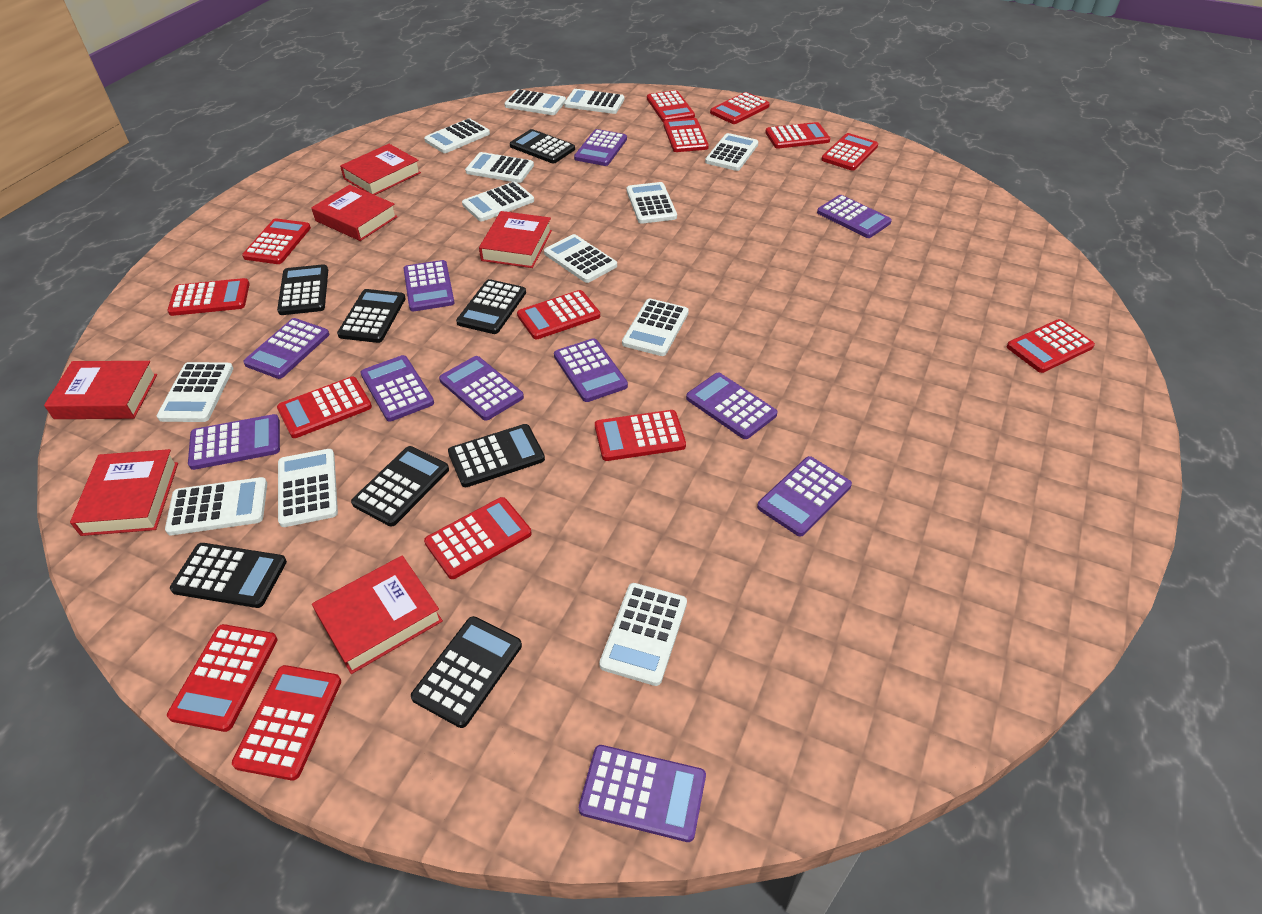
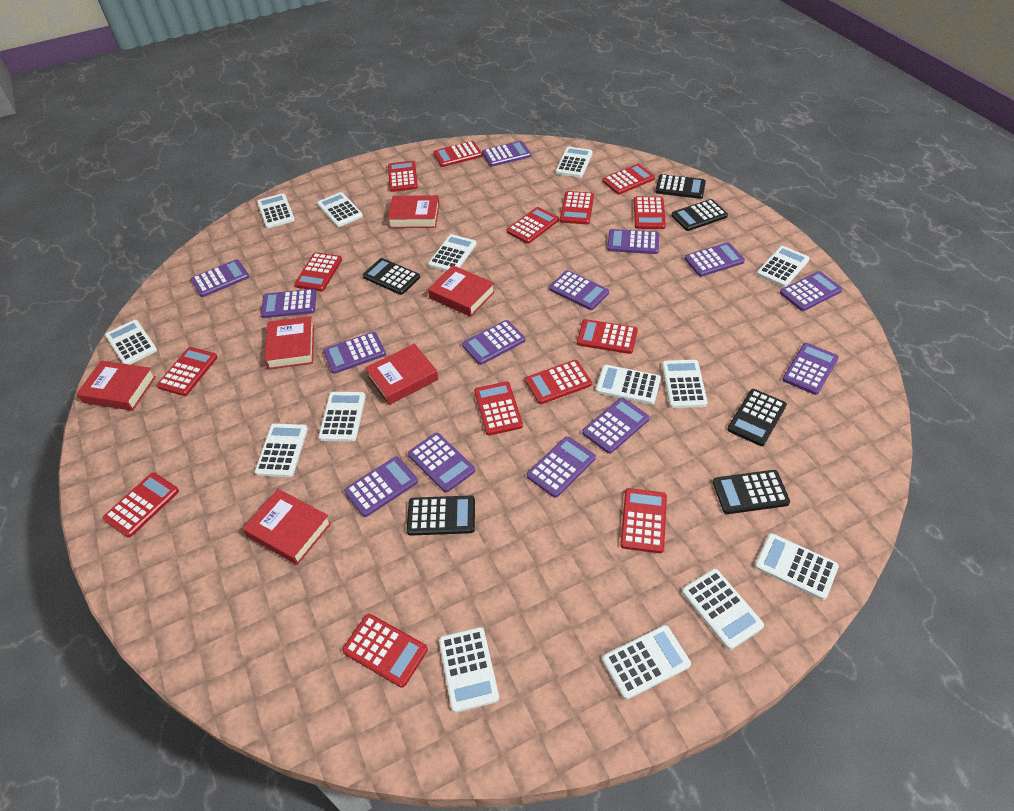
black calculator: 8 -> 6
purple calculator: 11 -> 14
white calculator: 13 -> 14

